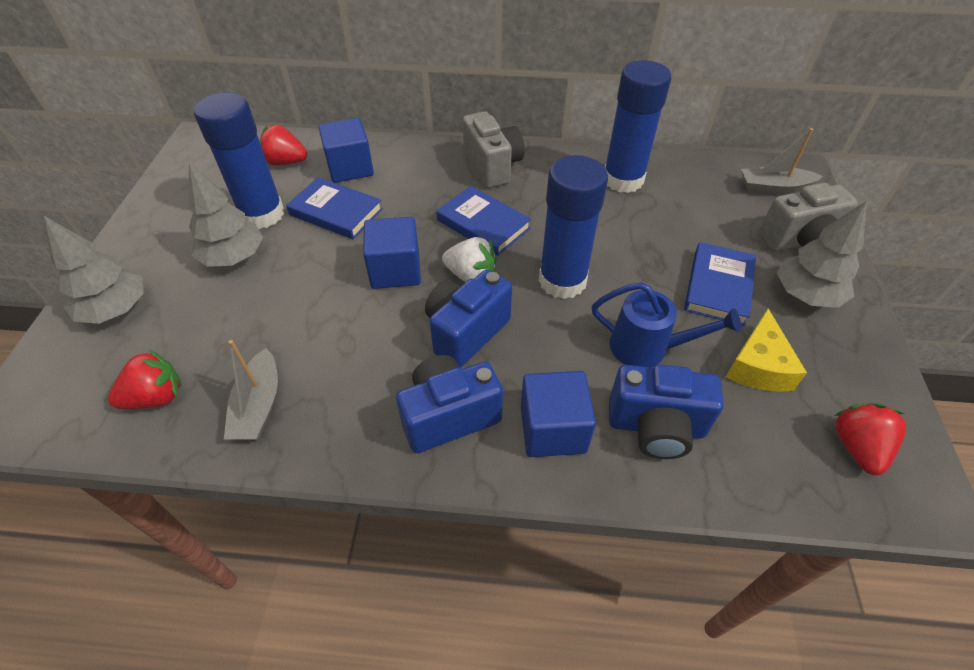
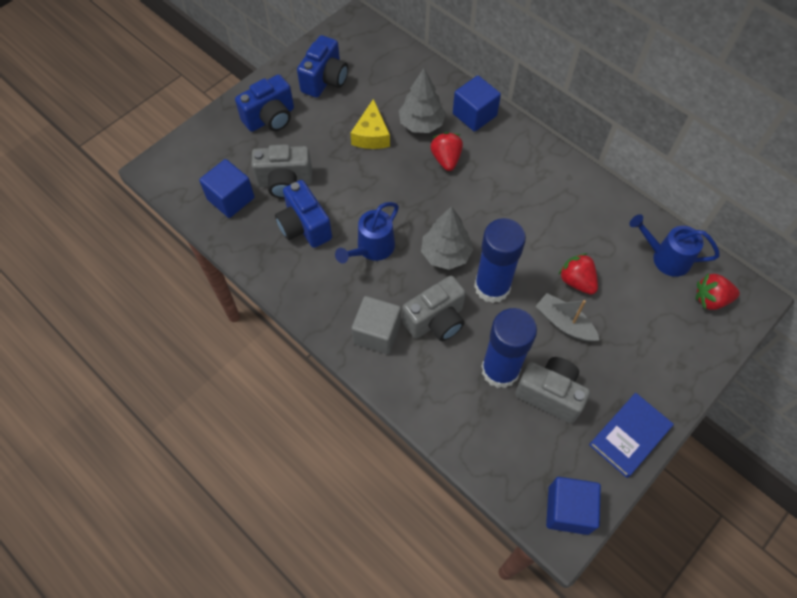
blue book: 3 -> 1
blue glue stick: 3 -> 2
blue watering can: 1 -> 2
grey boat: 2 -> 1
grey camera: 2 -> 3
grey cube: 0 -> 1
grey tree: 3 -> 2
white strawberry: 1 -> 0

